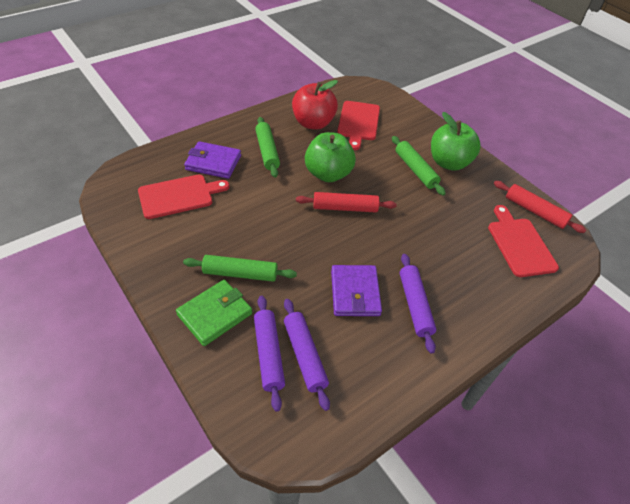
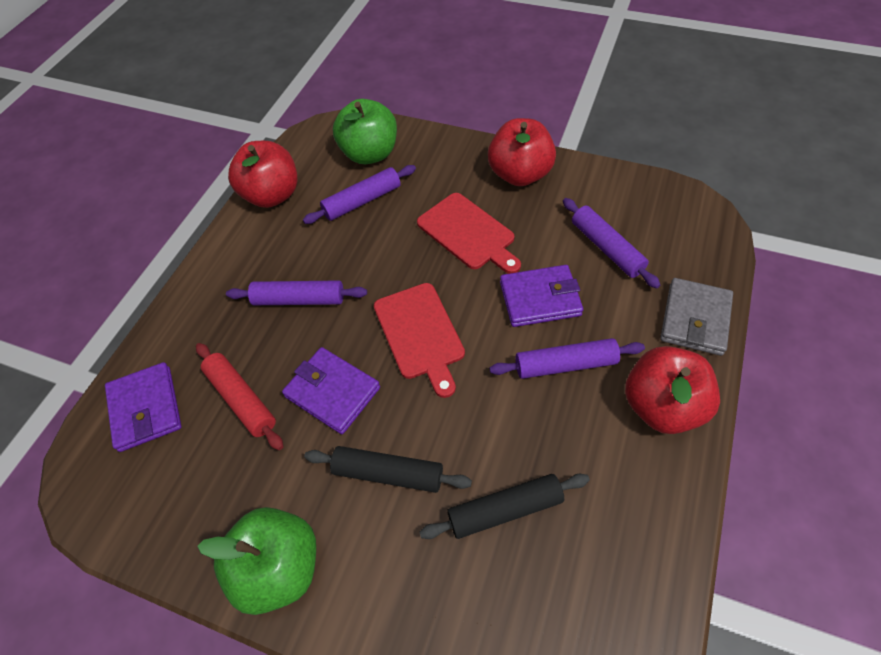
black rolling pin: 0 -> 2
green rolling pin: 3 -> 0
green wallet: 1 -> 0
grey wallet: 0 -> 1
purple rolling pin: 3 -> 4
purple wallet: 2 -> 3
red apple: 1 -> 3
red cutting board: 3 -> 2
red rolling pin: 2 -> 1

